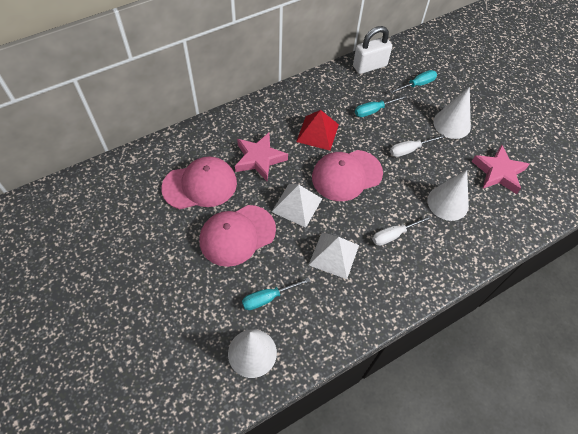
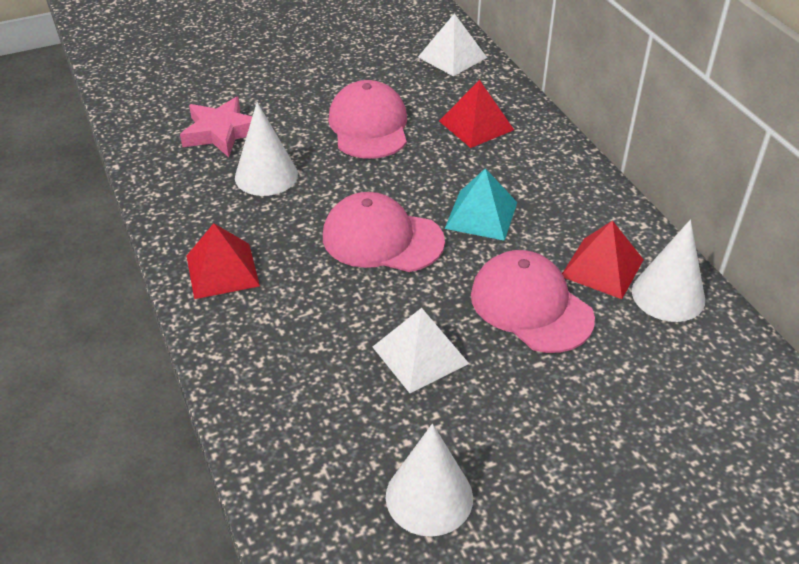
pink star: 2 -> 1
red pyramid: 1 -> 3
turquoise pyramid: 0 -> 1
turquoise screwdriver: 3 -> 0
white padlock: 1 -> 0
white screwdriver: 2 -> 0

